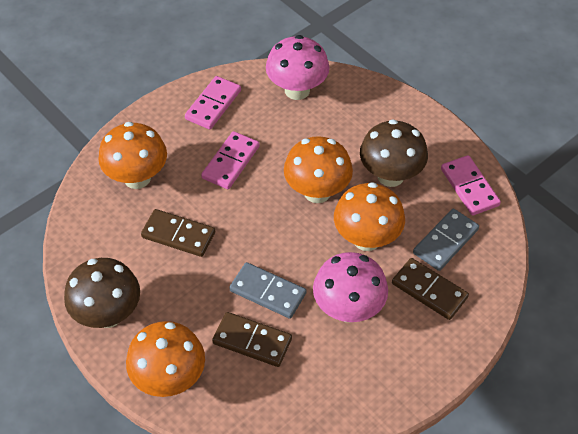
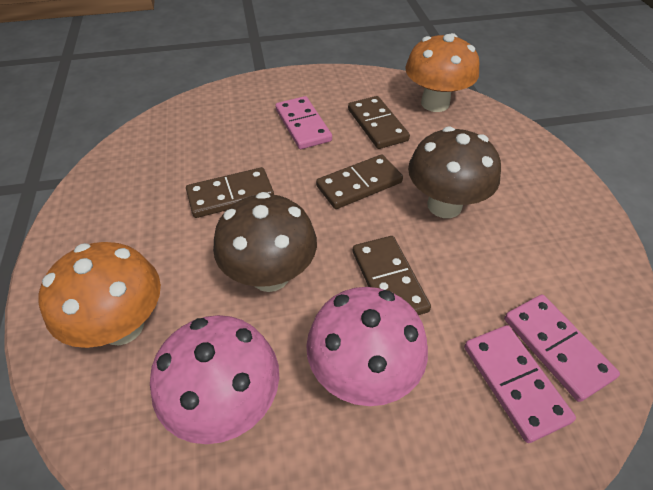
brown domino: 3 -> 4
grey domino: 2 -> 0
orange mushroom: 4 -> 2

